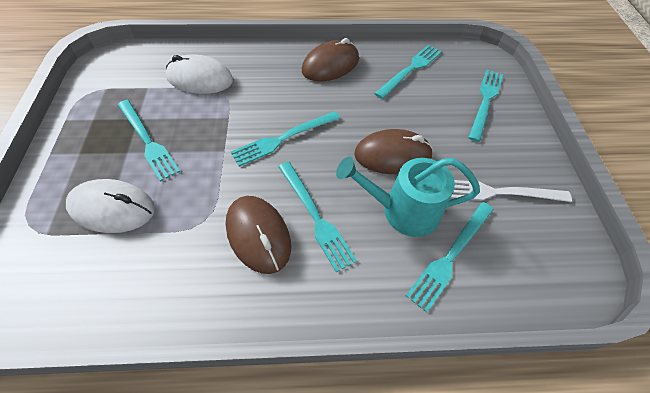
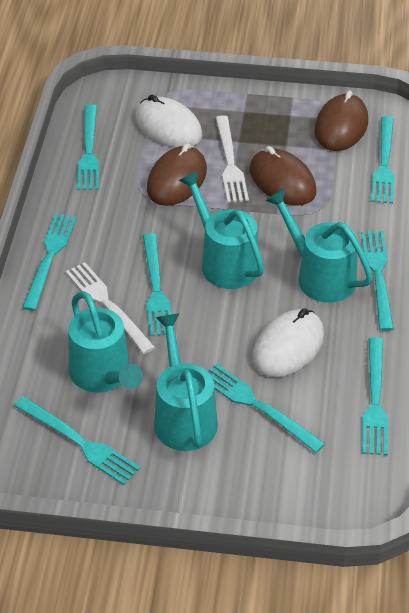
turquoise fork: 6 -> 8
turquoise watering can: 1 -> 4
white fork: 1 -> 2

